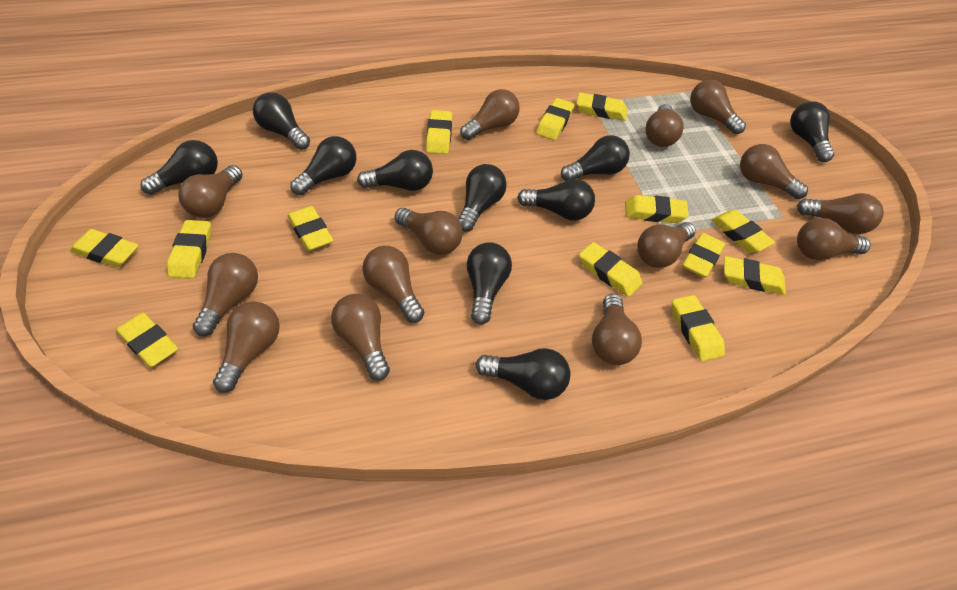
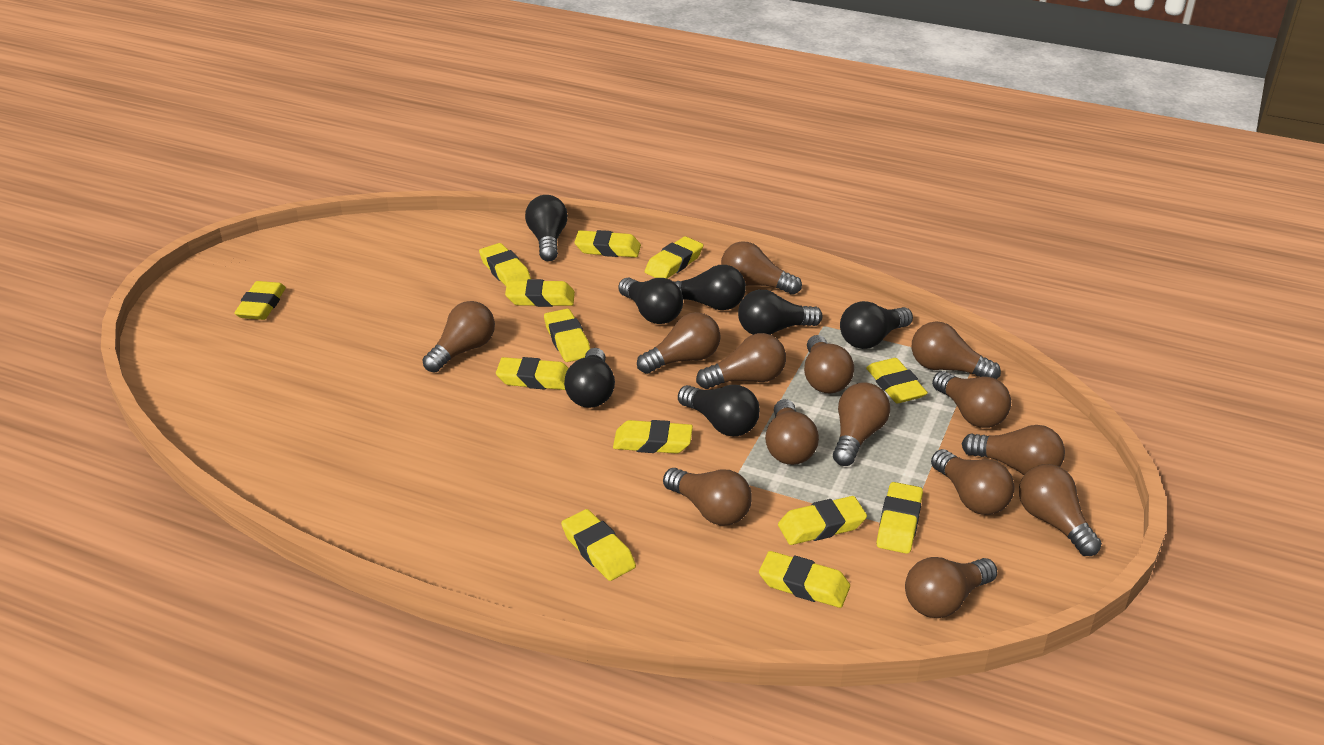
black light bulb: 10 -> 7

